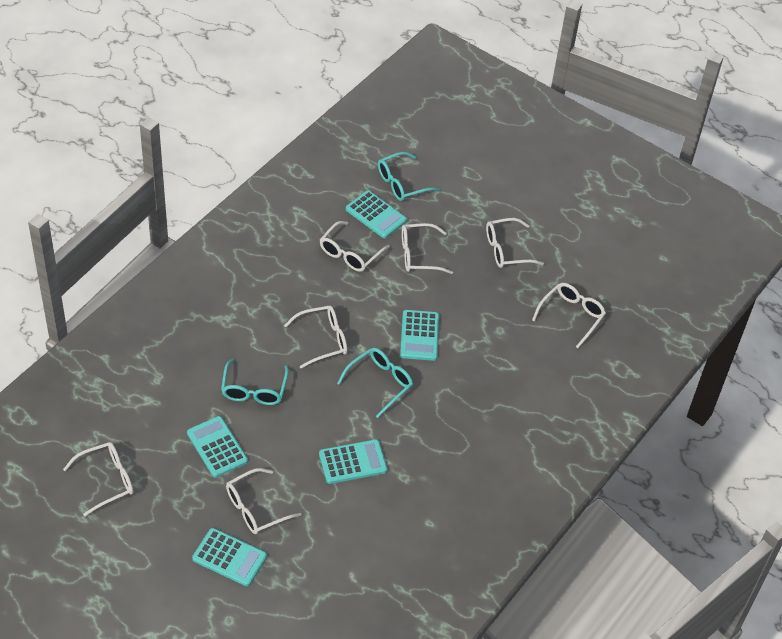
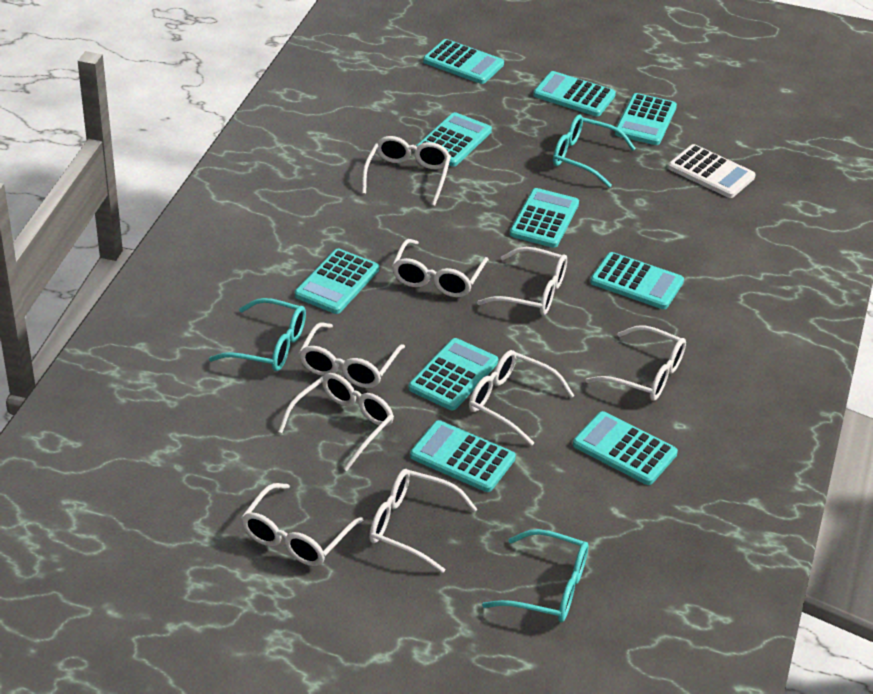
turquoise calculator: 5 -> 10
white calculator: 0 -> 1
white glasses: 7 -> 9

